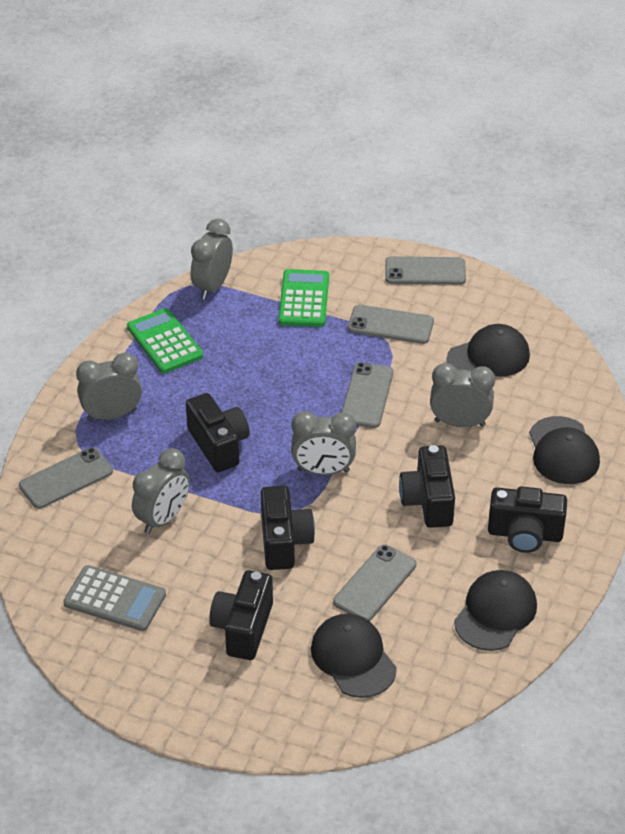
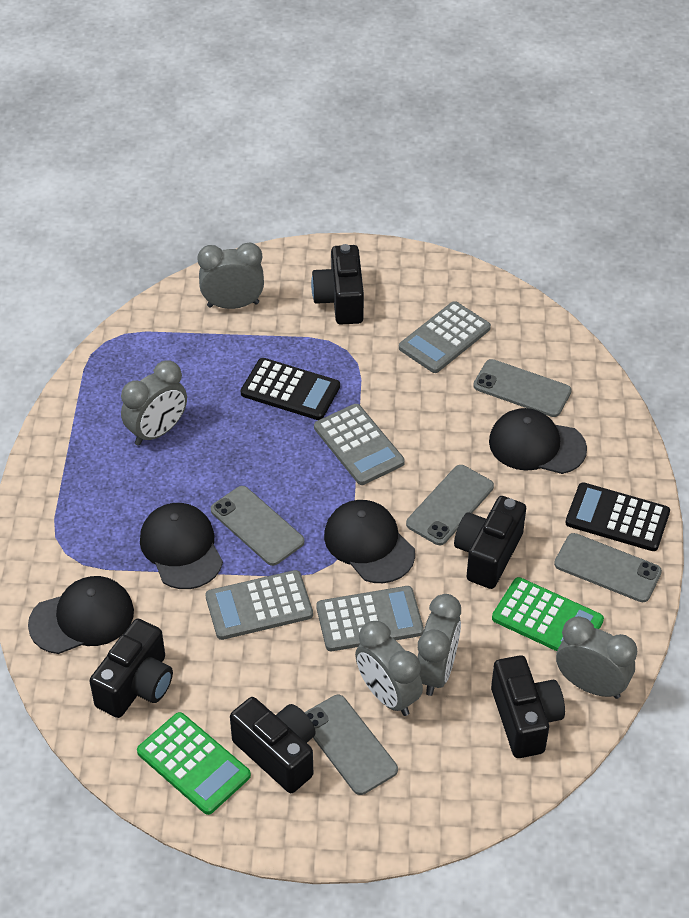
black calculator: 0 -> 2
grey calculator: 1 -> 4

